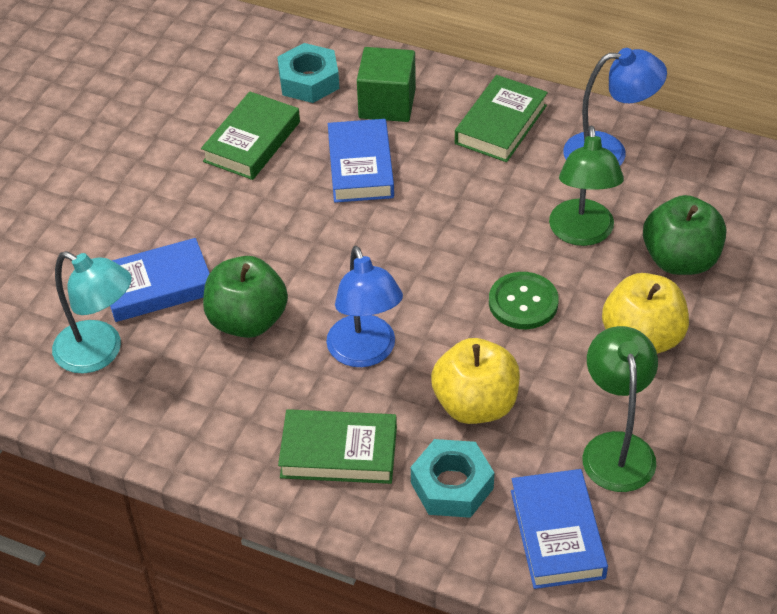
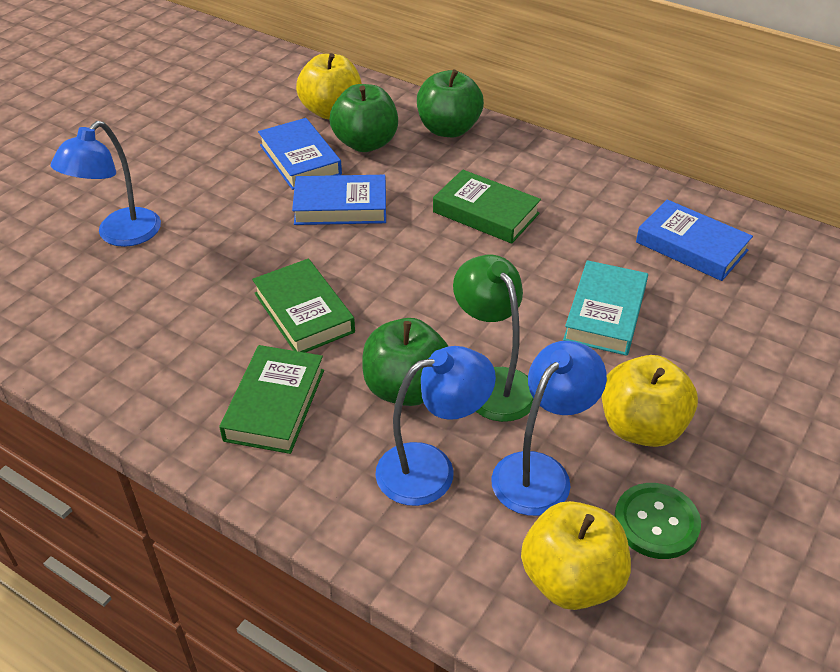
blue lamp: 2 -> 3
green apple: 2 -> 3
green cube: 1 -> 0
green lamp: 2 -> 1
turquoise book: 0 -> 1
turquoise lamp: 1 -> 0
turquoise nut: 2 -> 0
yellow apple: 2 -> 3

